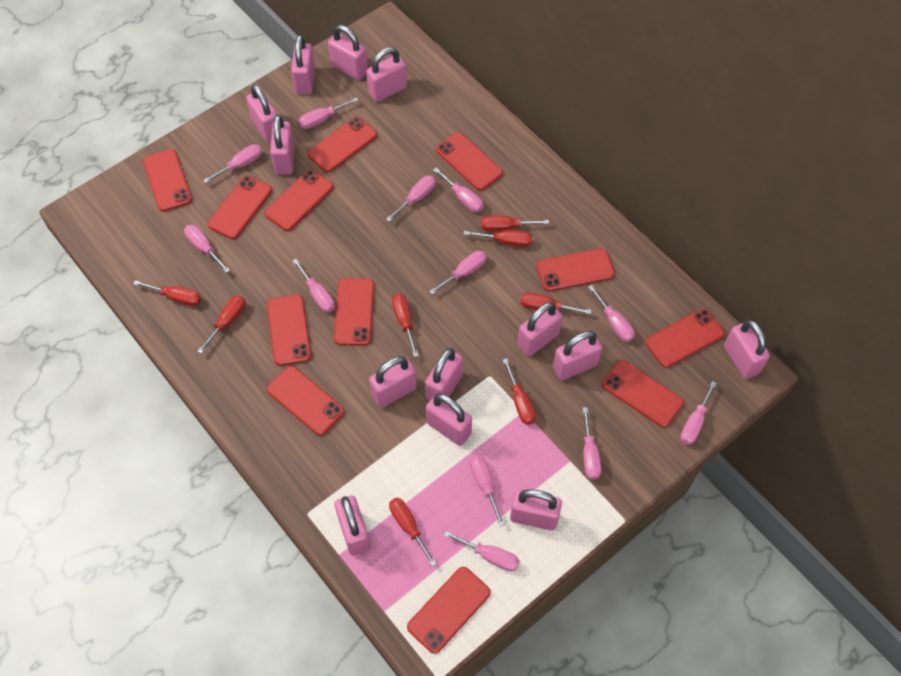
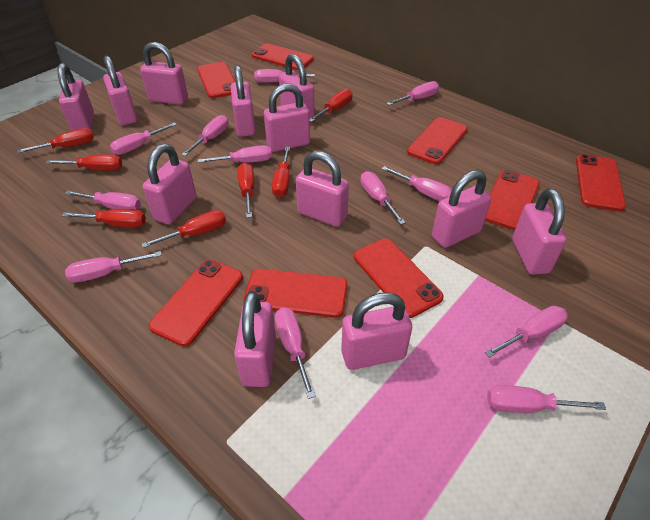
pink padlock: 13 -> 12
red phone: 12 -> 8
red screwdriver: 8 -> 7

